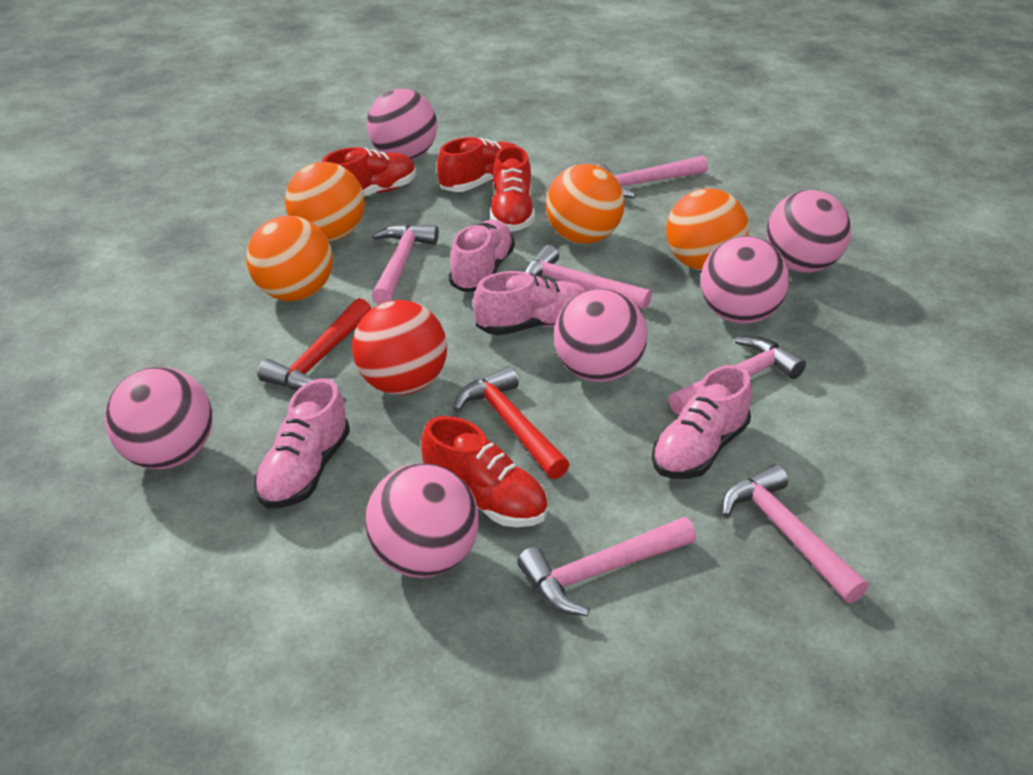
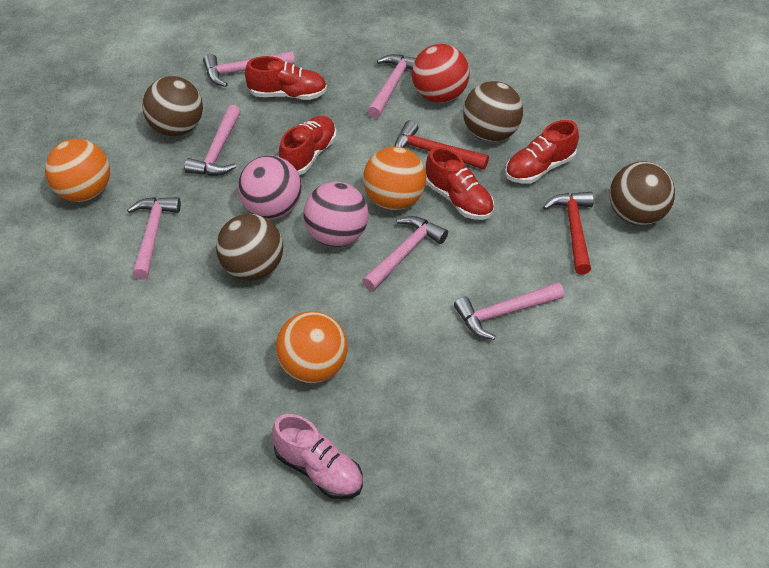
brown ball: 0 -> 4
orange ball: 4 -> 3
pink ball: 6 -> 2
pink shoe: 4 -> 1

